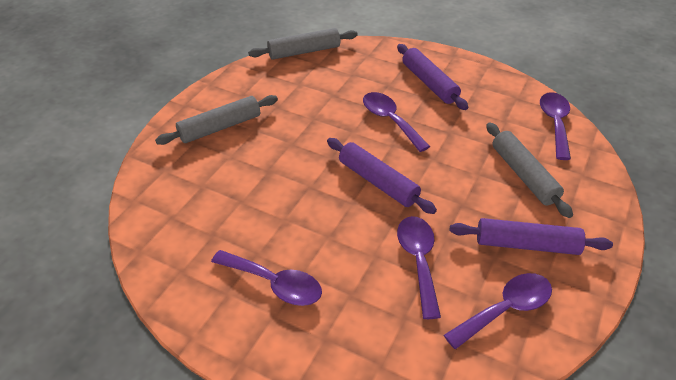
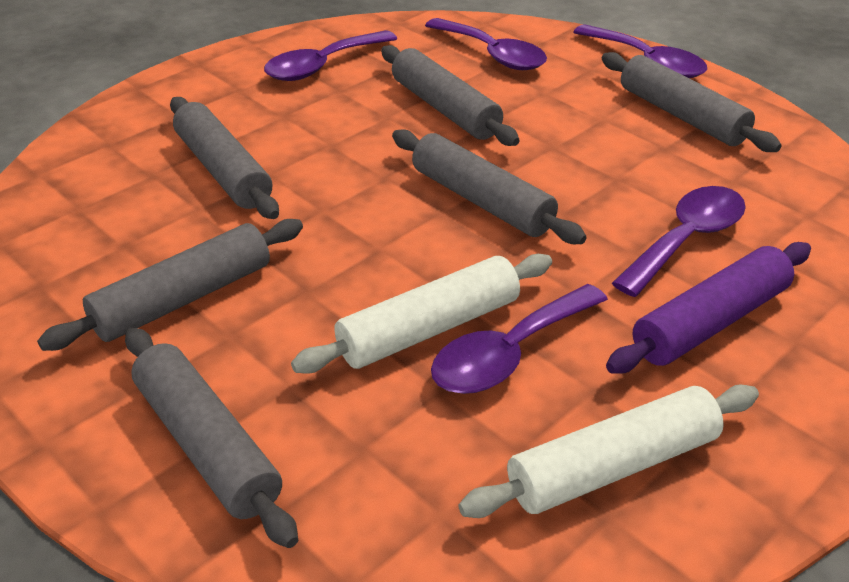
grey rolling pin: 3 -> 6
purple rolling pin: 3 -> 1
white rolling pin: 0 -> 2

